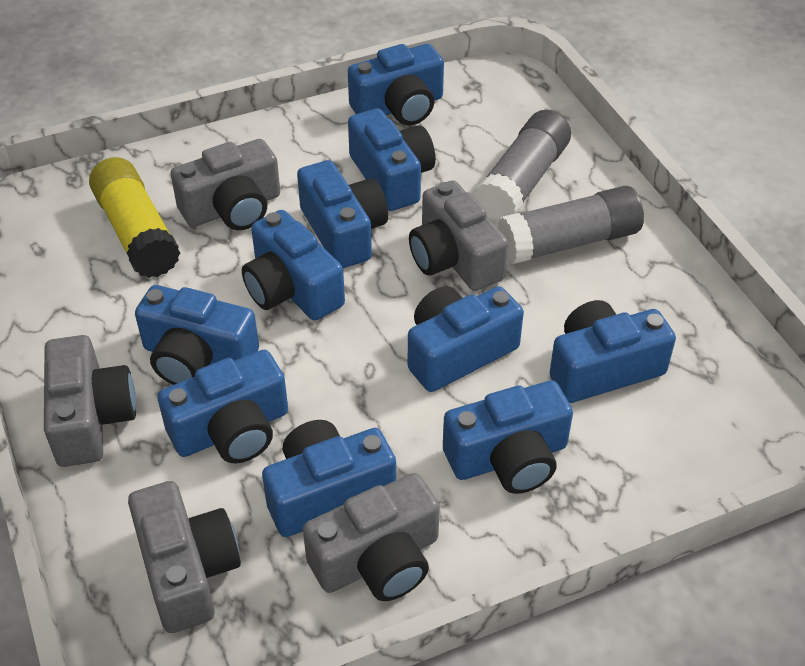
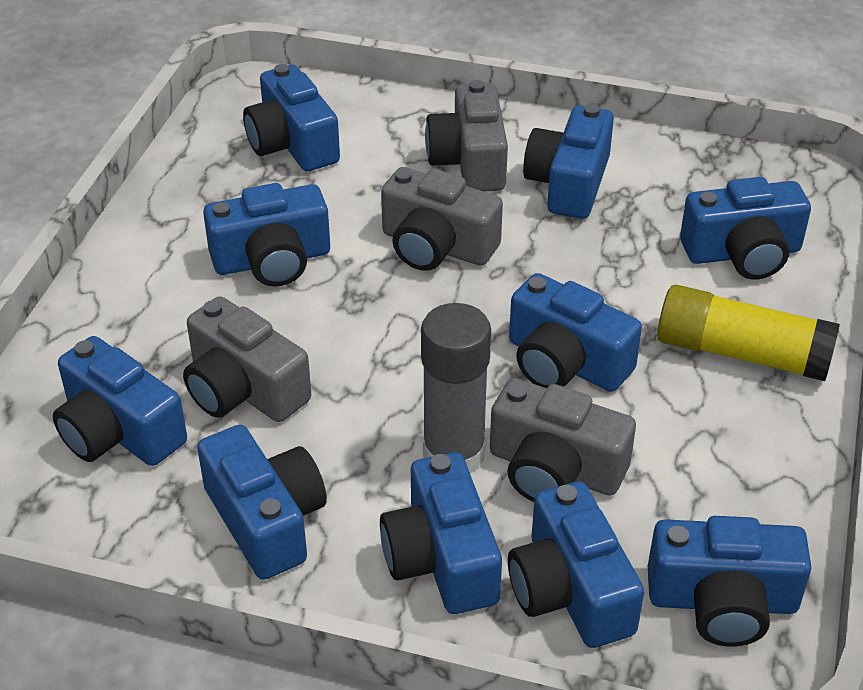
grey camera: 5 -> 4
grey glue stick: 2 -> 1

